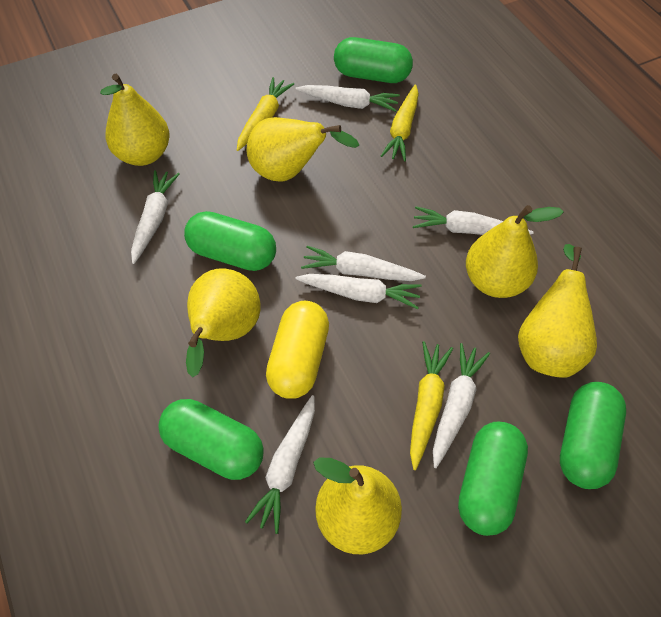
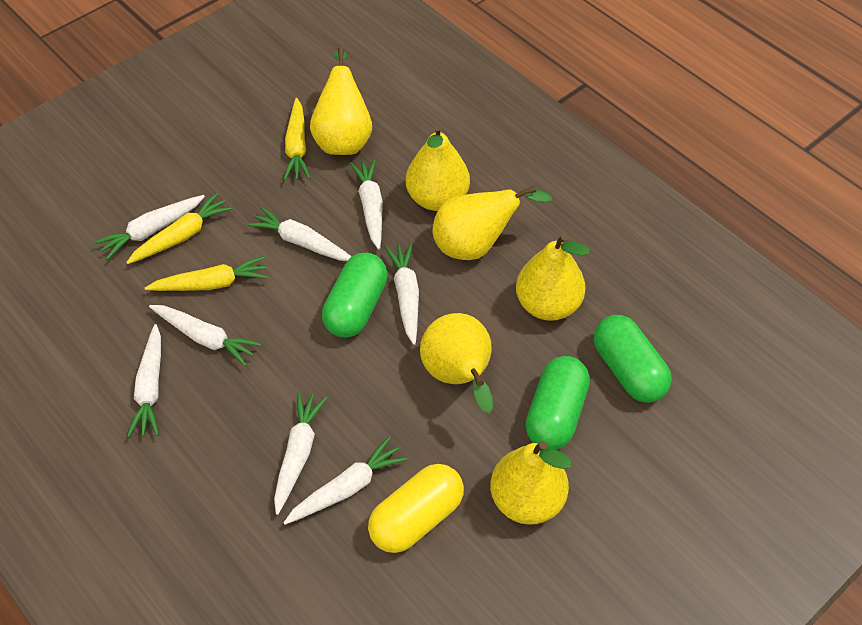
green capsule: 5 -> 3
white carrot: 7 -> 8

